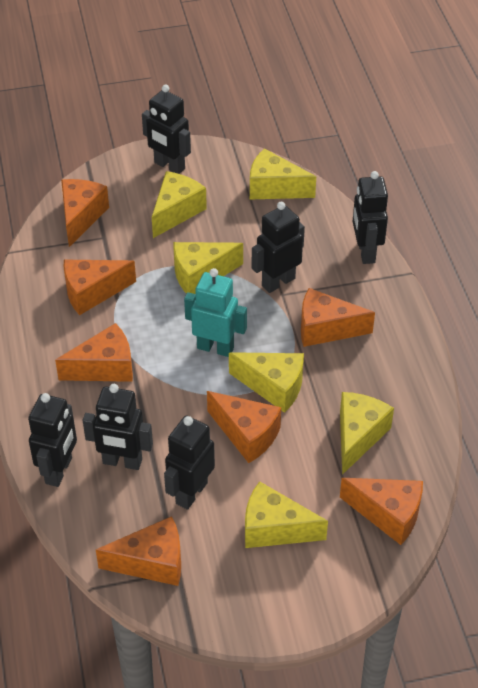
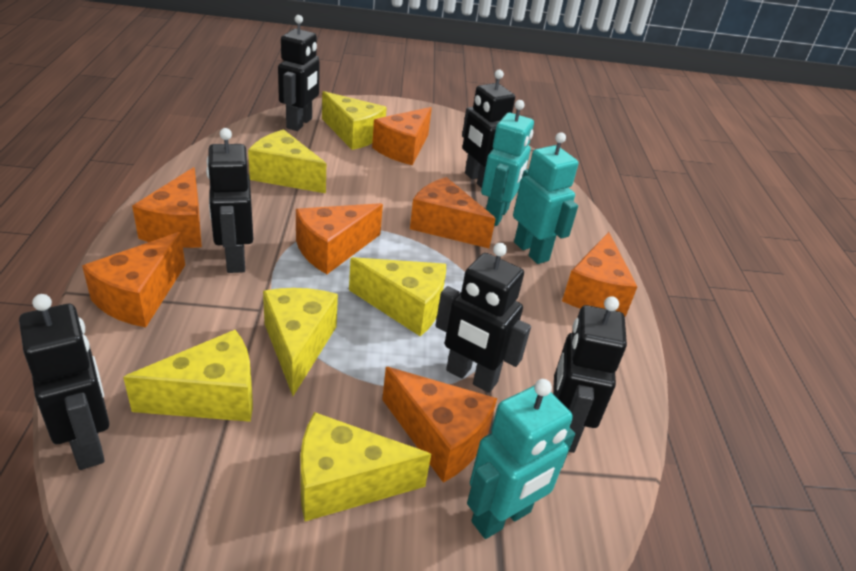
turquoise robot: 1 -> 3

